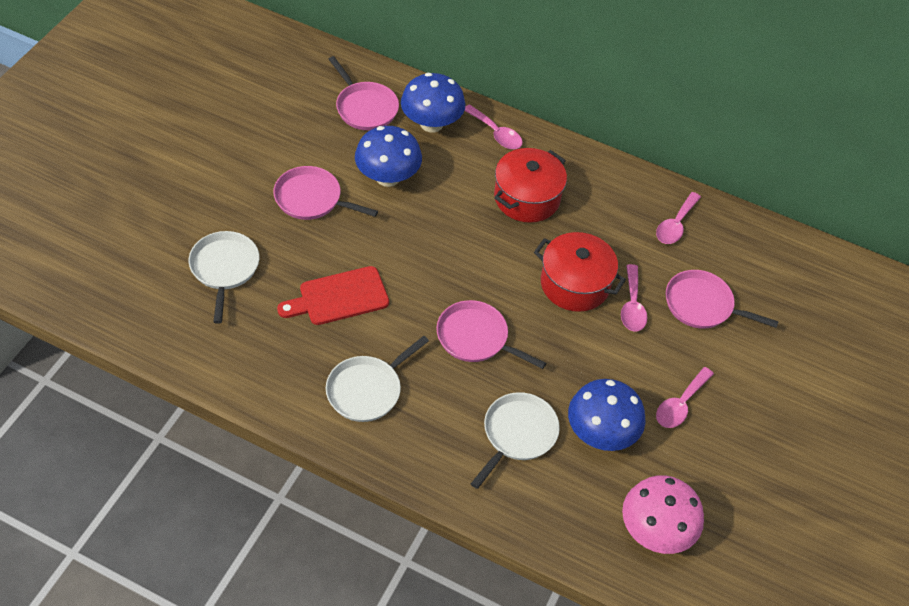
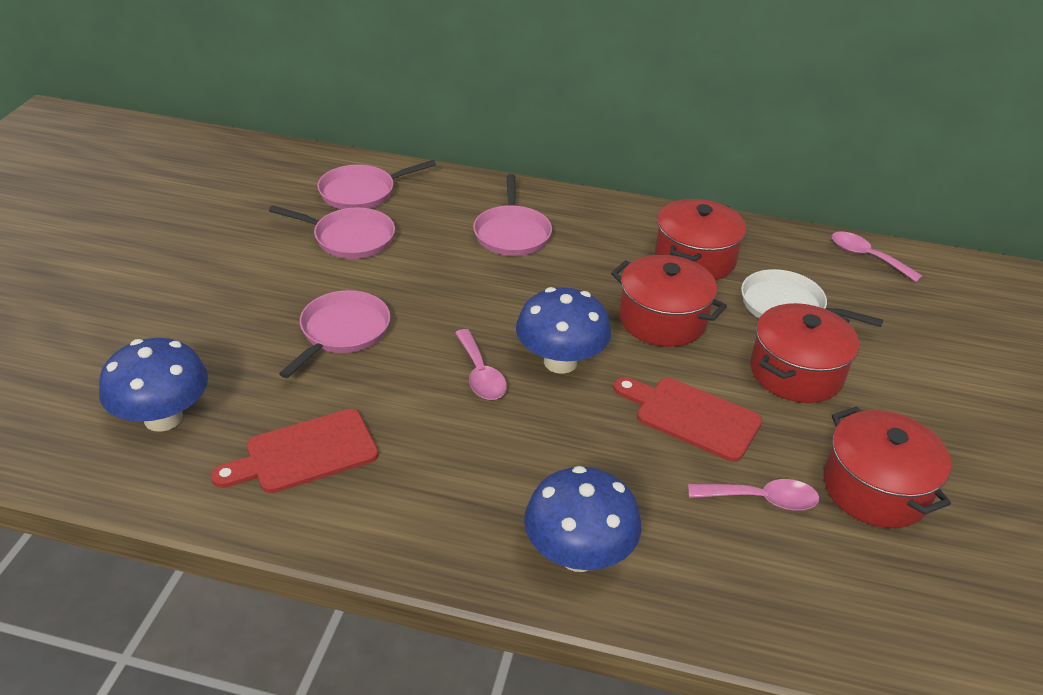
pink mushroom: 1 -> 0
pink spoon: 4 -> 3
red cutting board: 1 -> 2
red pot: 2 -> 4
white pan: 3 -> 1

